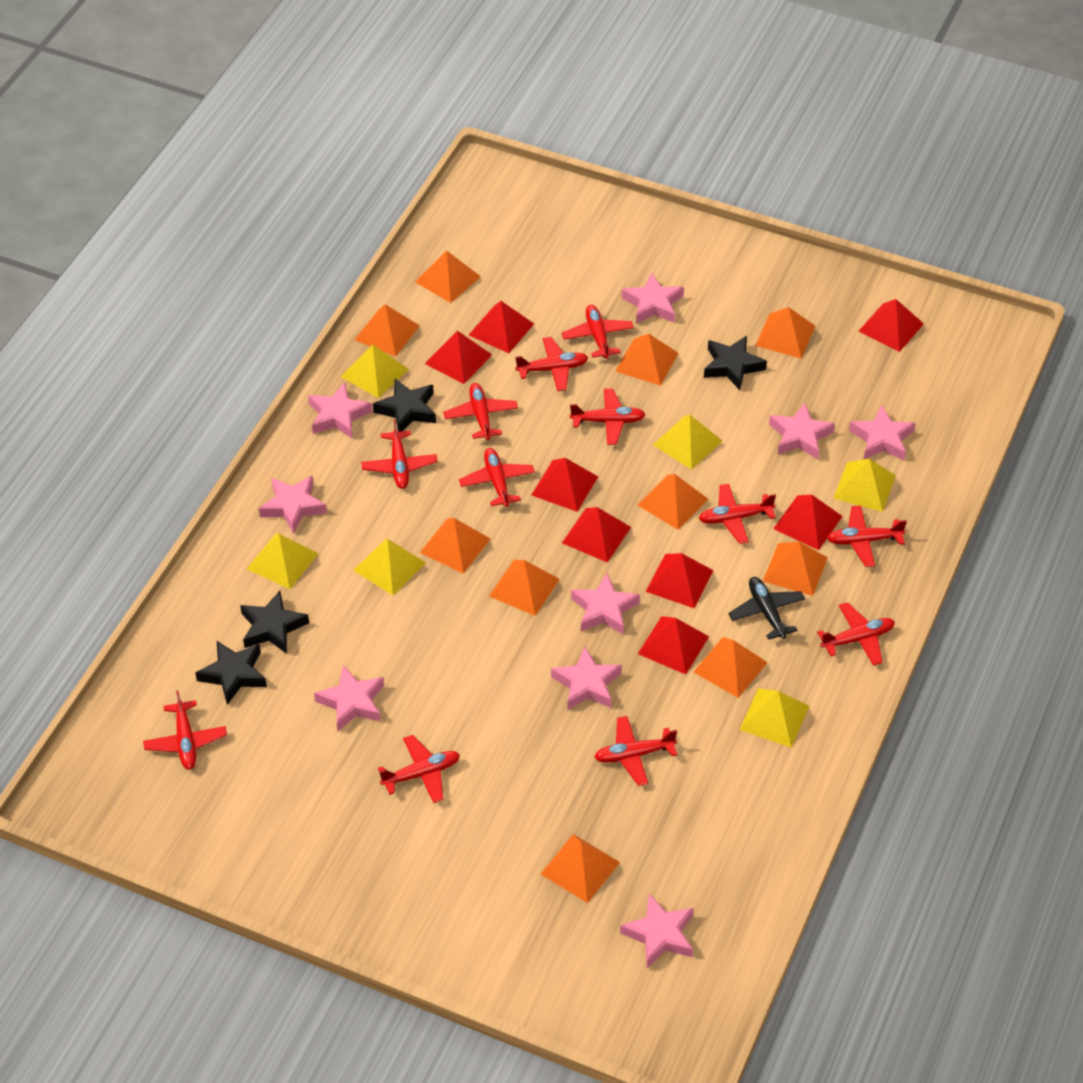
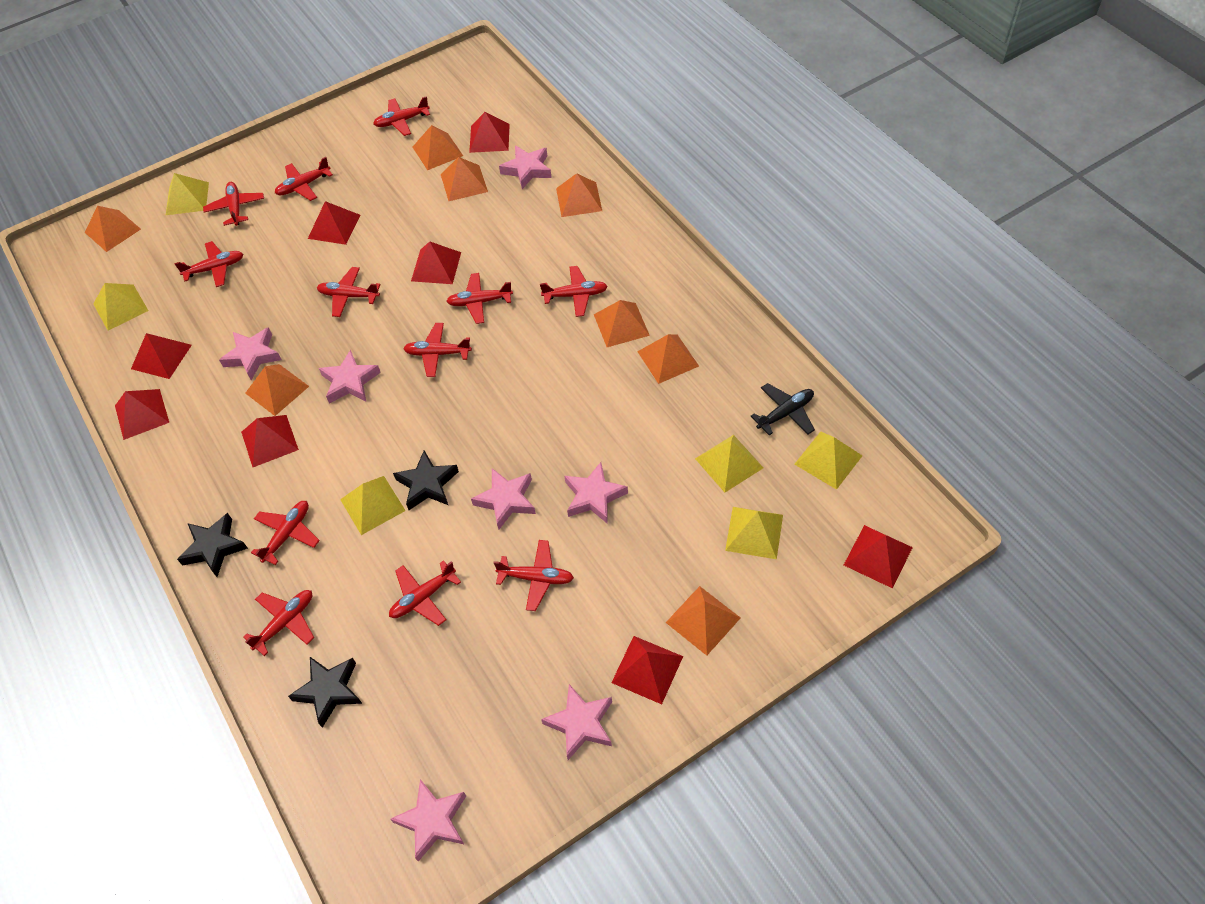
black star: 4 -> 3
orange pyramid: 10 -> 8
pink star: 9 -> 7

